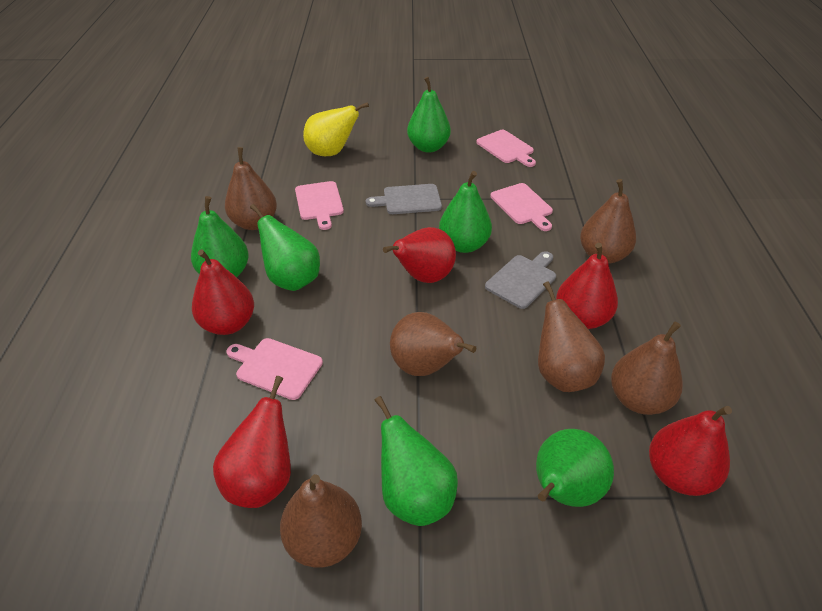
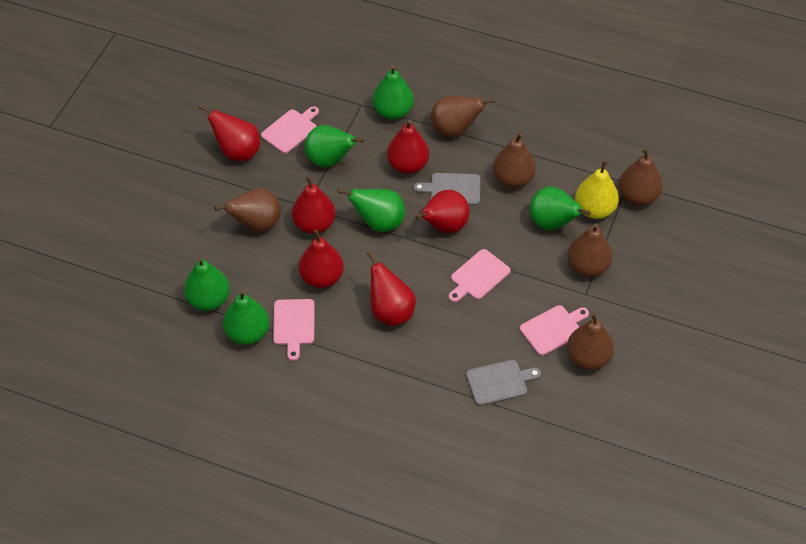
red pear: 5 -> 6

